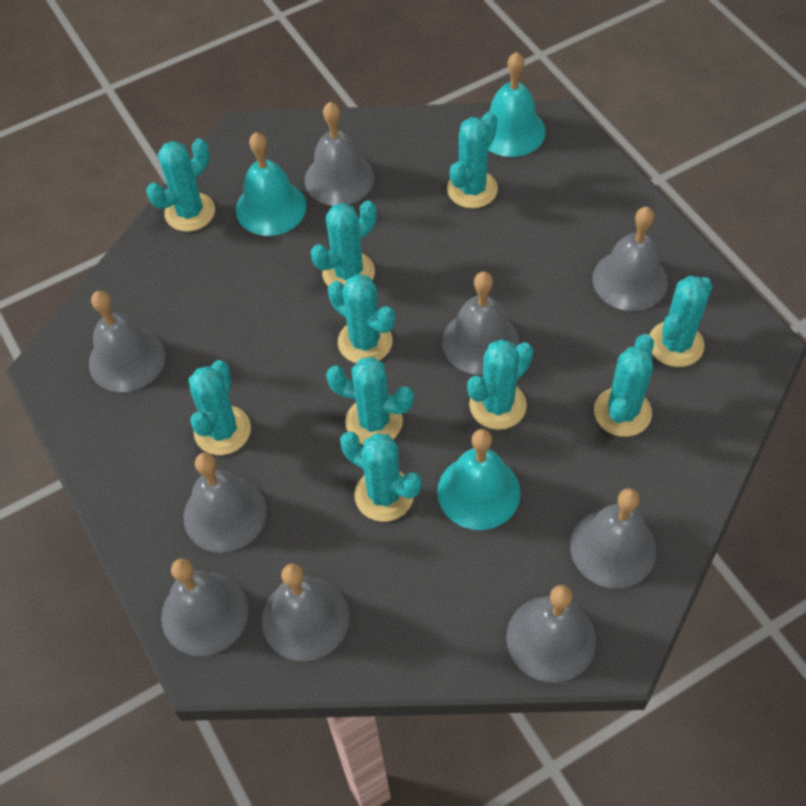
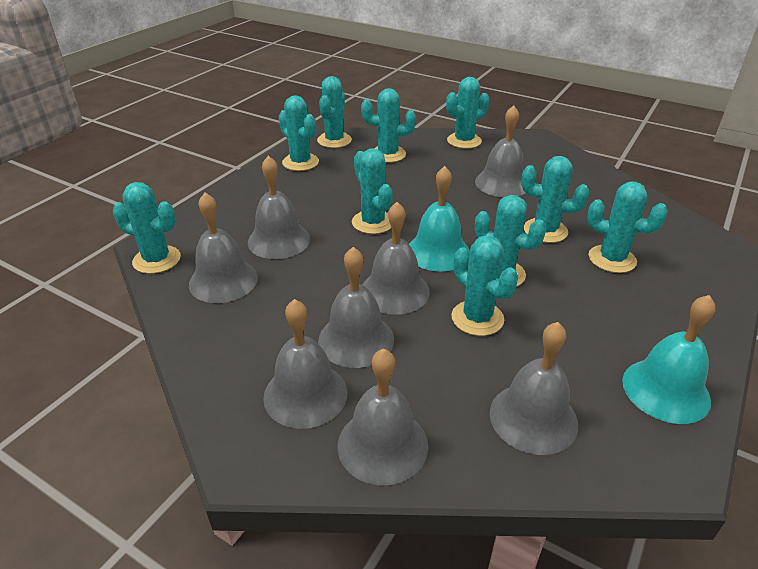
grey bell: 9 -> 8
turquoise bell: 3 -> 2

